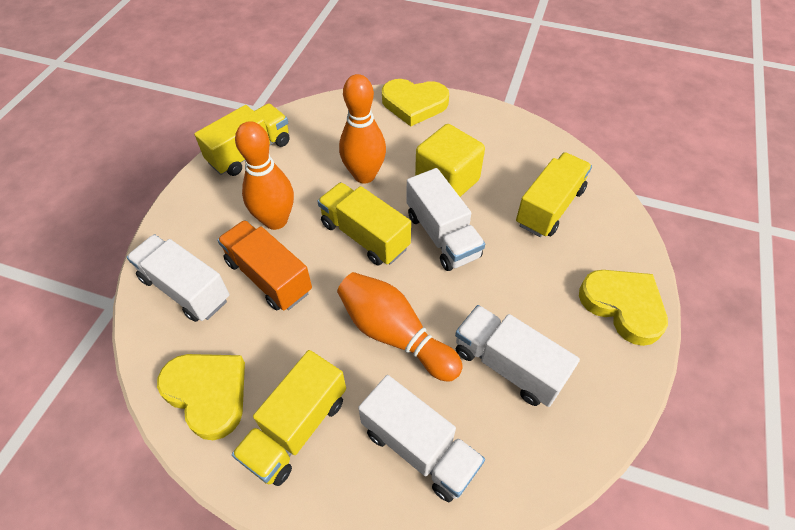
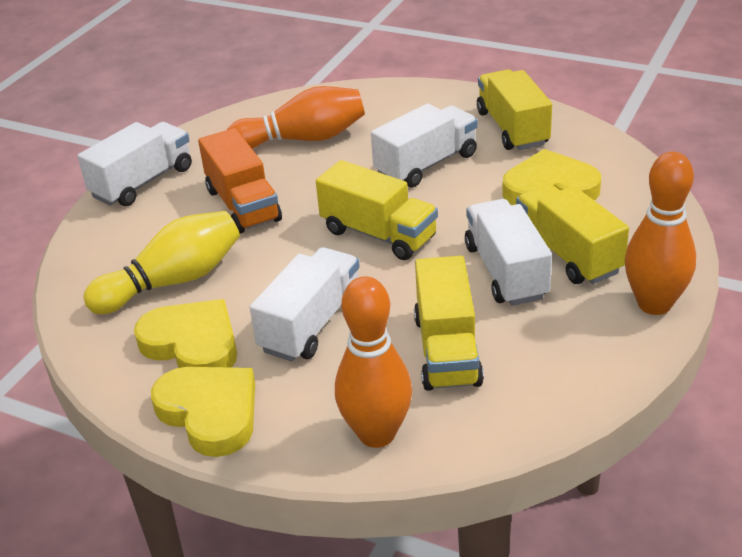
yellow bowling pin: 0 -> 1
yellow cube: 1 -> 0

